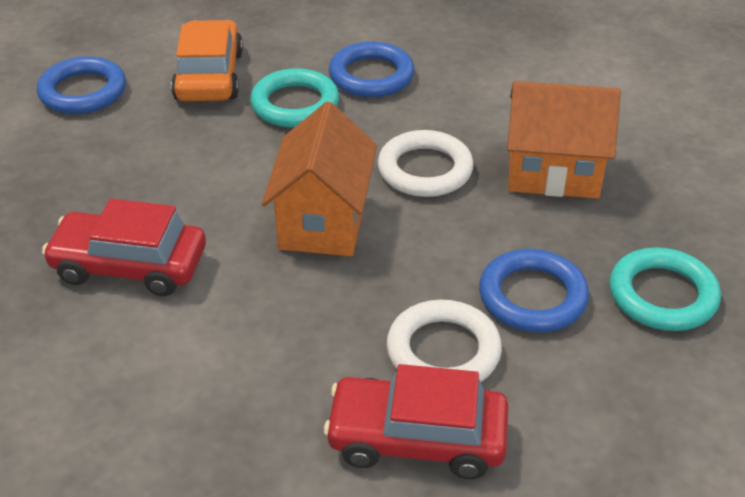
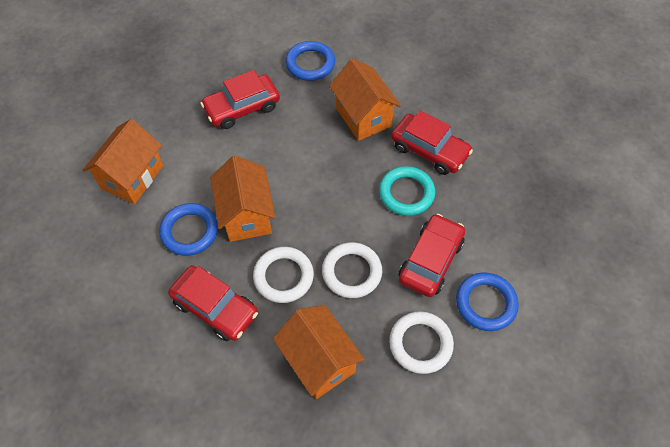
orange car: 1 -> 0
orange house: 2 -> 4
red car: 2 -> 4
turquoise ring: 2 -> 1
white ring: 2 -> 3

